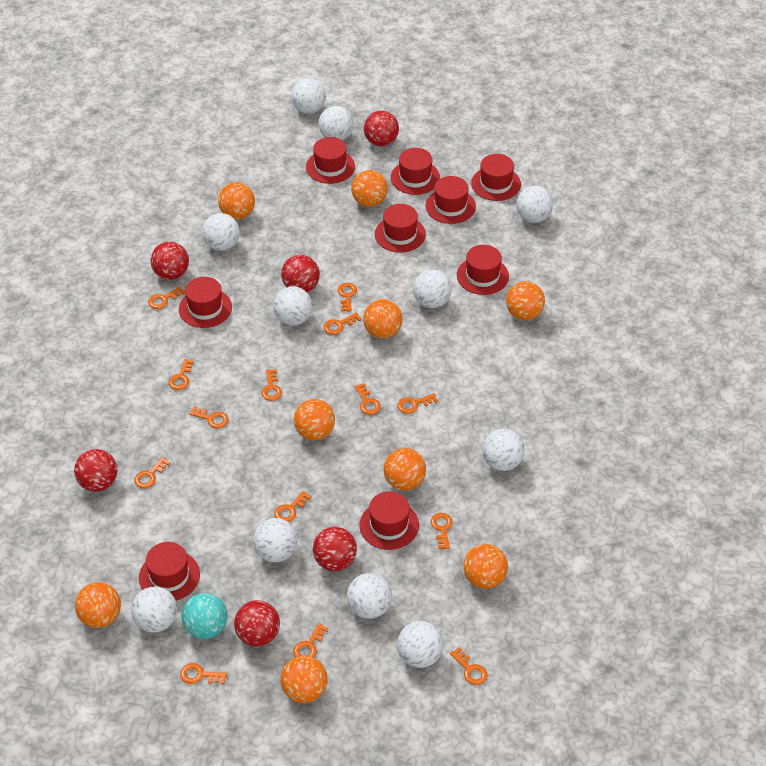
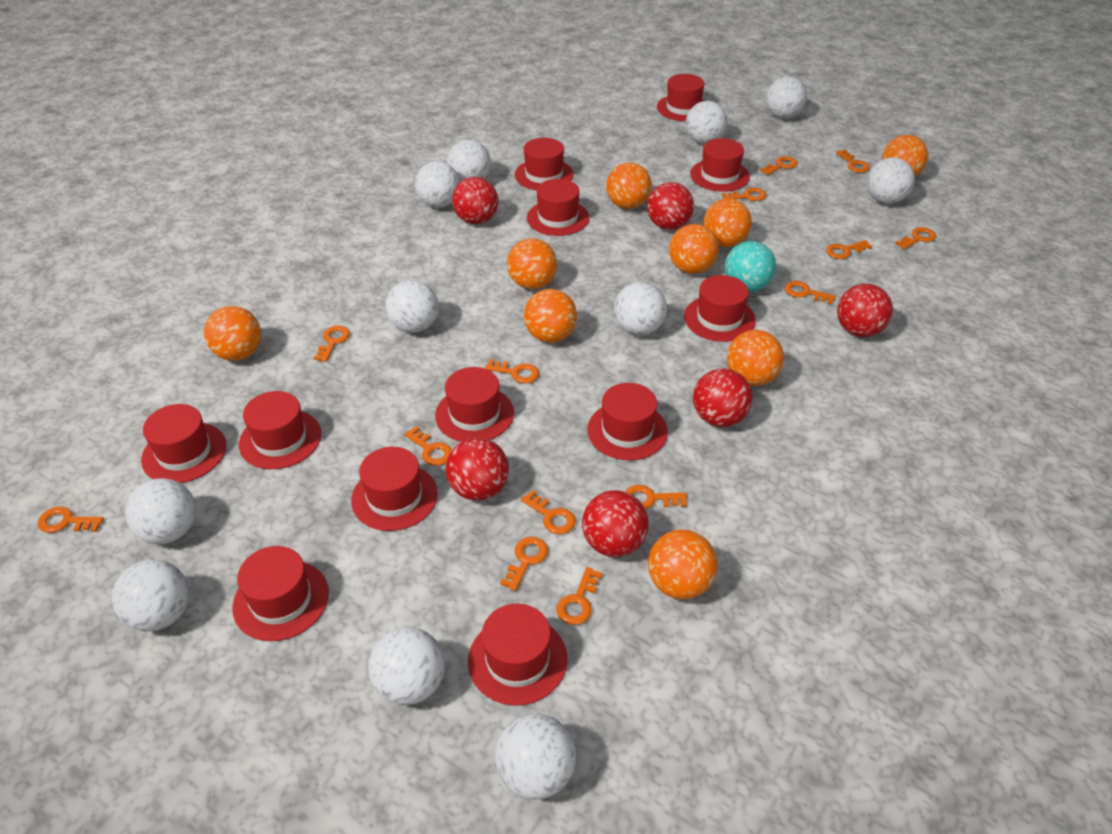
red hat: 9 -> 12

